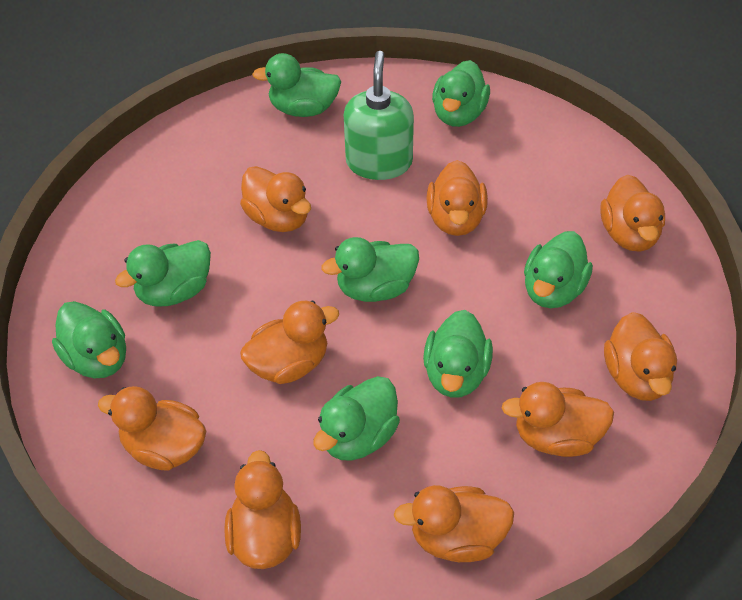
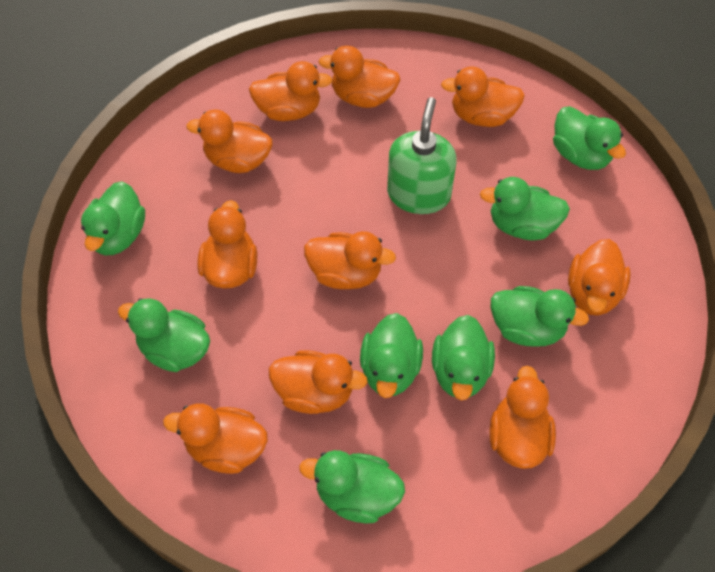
orange duck: 9 -> 10

